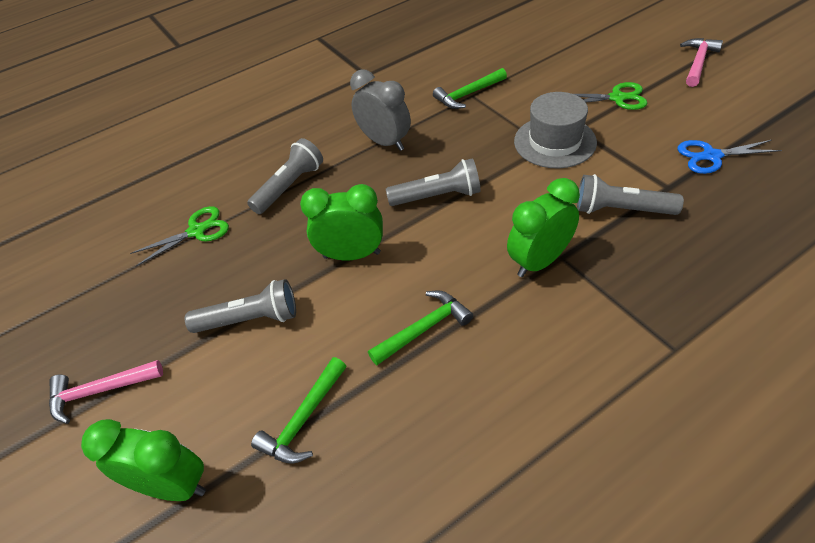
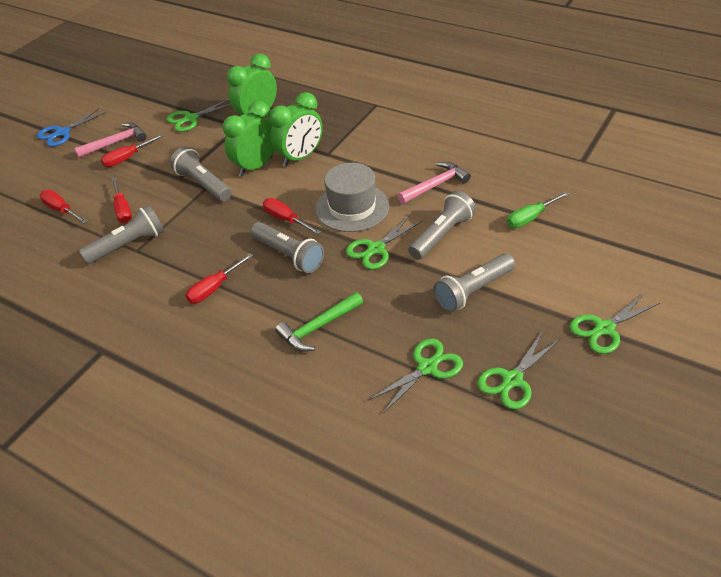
green hammer: 3 -> 1
green scissors: 2 -> 5
green screwdriver: 0 -> 1
grey clock: 1 -> 0
grey flashlight: 4 -> 5
red screwdriver: 0 -> 5

